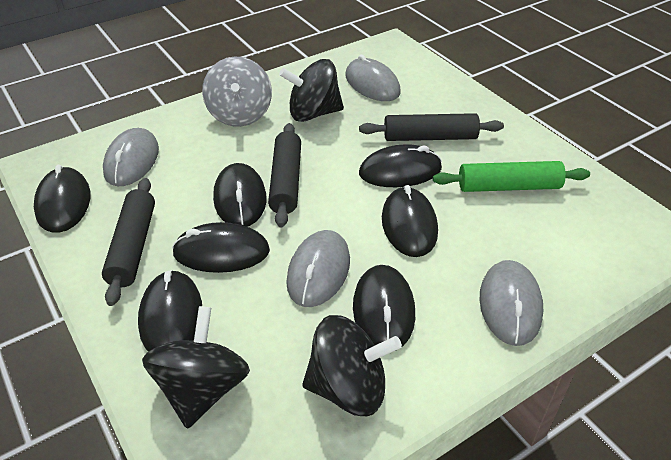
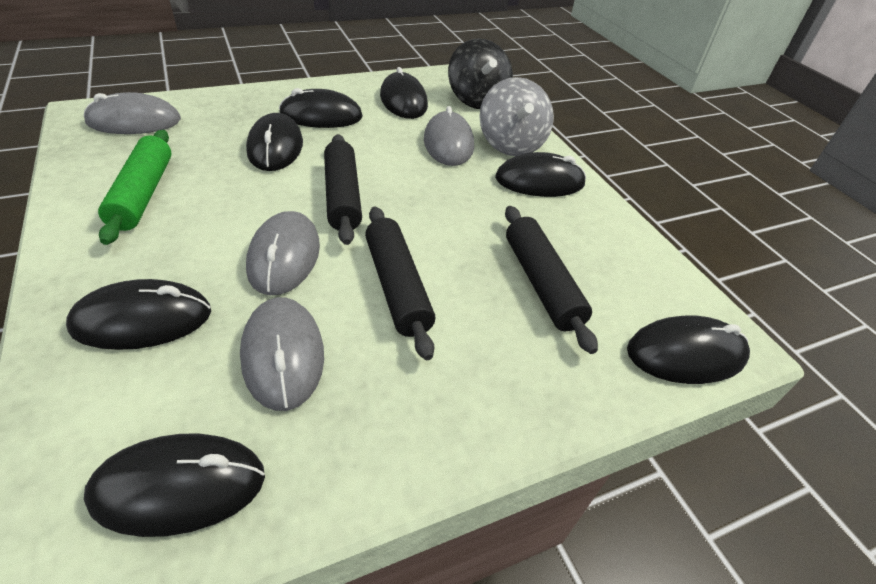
black spinning top: 3 -> 1

